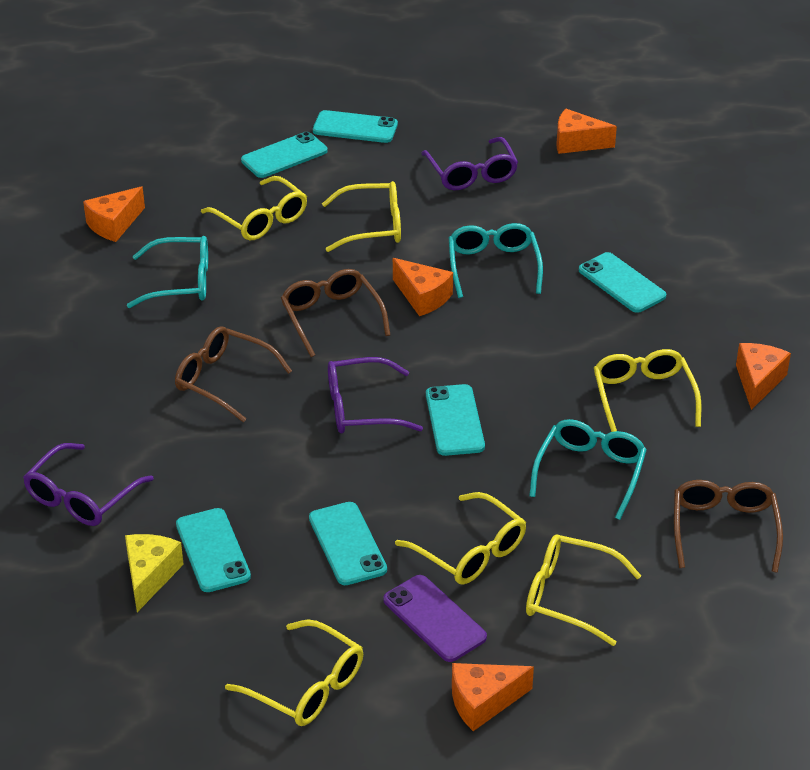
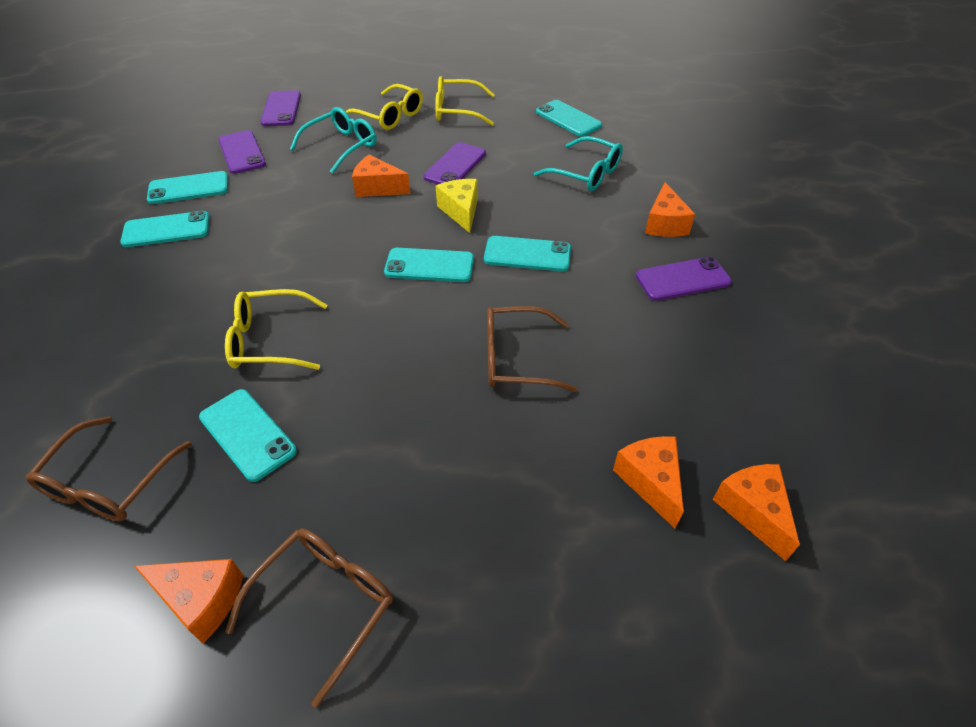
purple glasses: 3 -> 0
purple phone: 1 -> 4
turquoise glasses: 3 -> 2
yellow glasses: 6 -> 3

